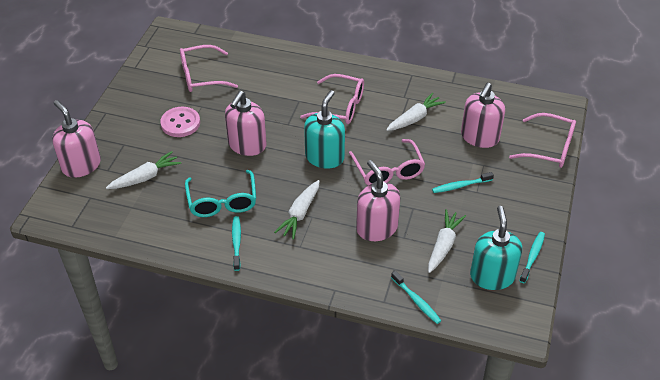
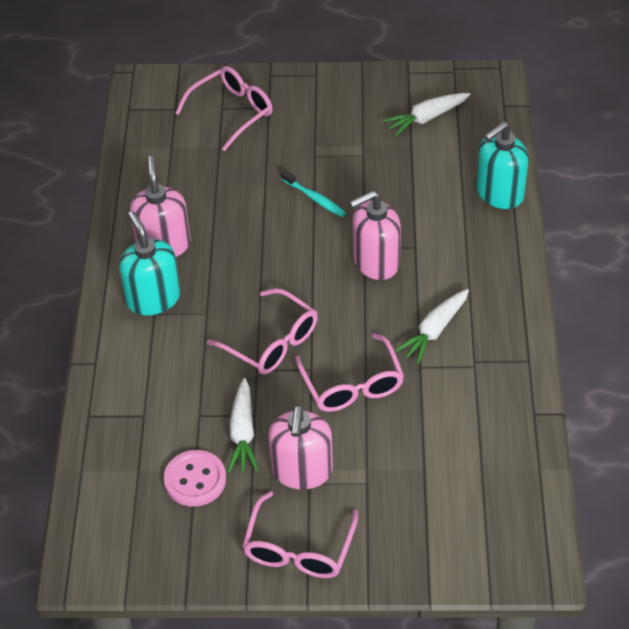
pink soap dispenser: 4 -> 3
turquoise glasses: 1 -> 0
turquoise toothbrush: 4 -> 1
white carrot: 4 -> 3

